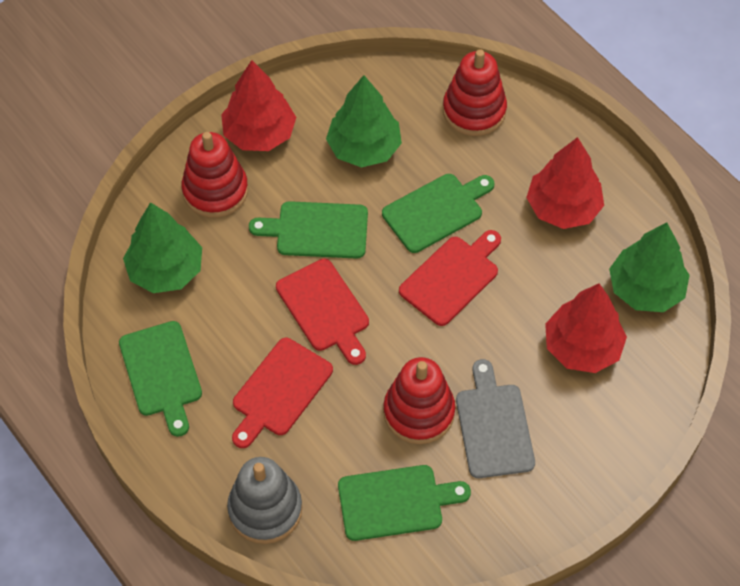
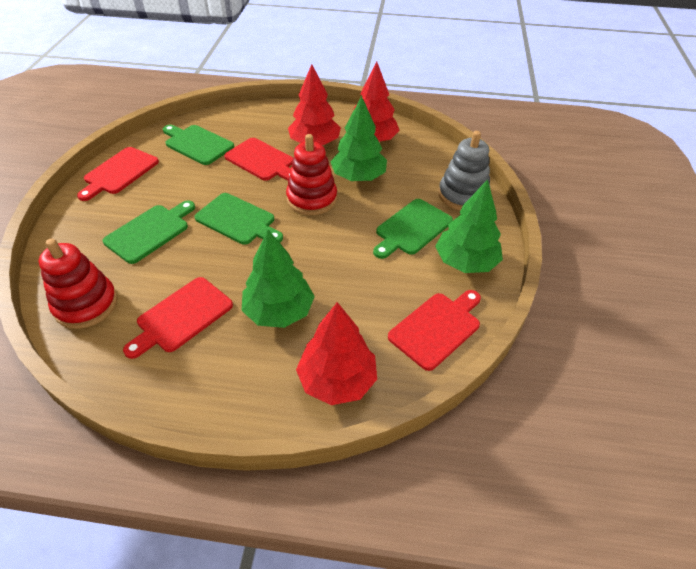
grey cutting board: 1 -> 0
red cutting board: 3 -> 4
red stacking toy: 3 -> 2

